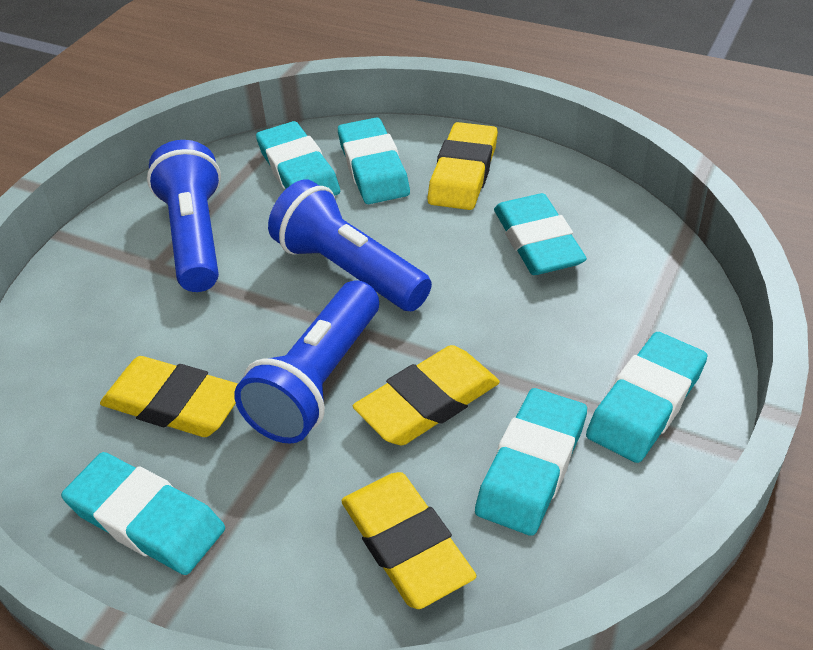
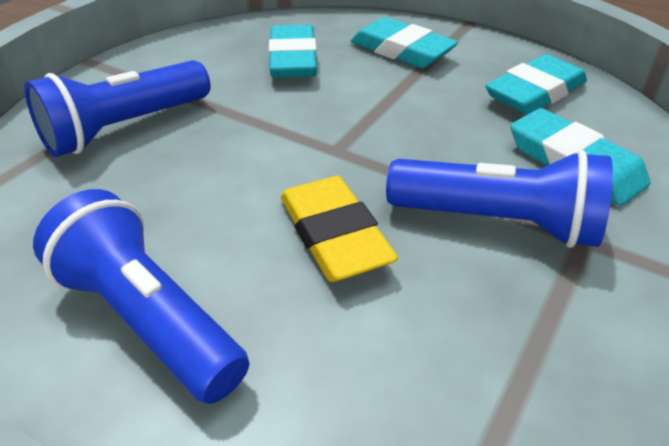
turquoise eraser: 6 -> 4
yellow eraser: 4 -> 1

